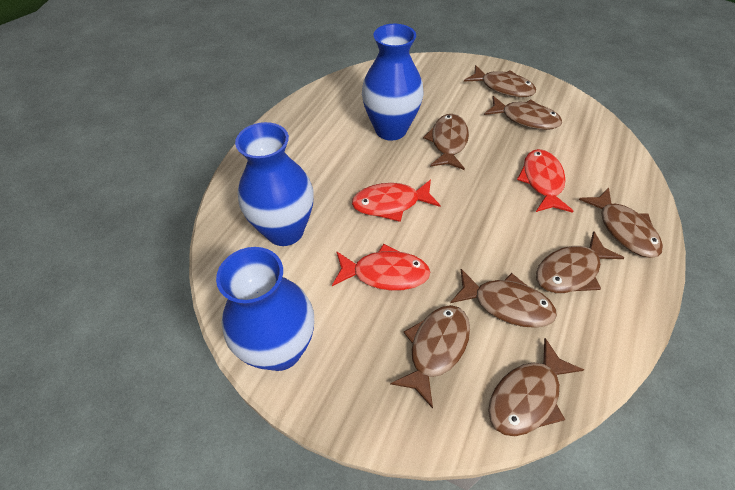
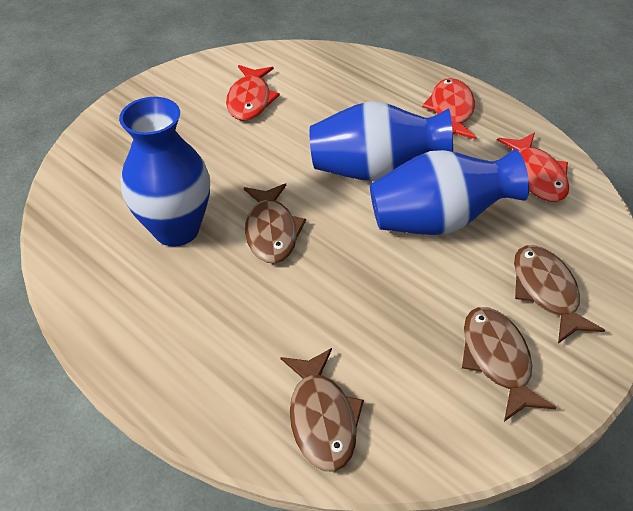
brown fish: 8 -> 4

